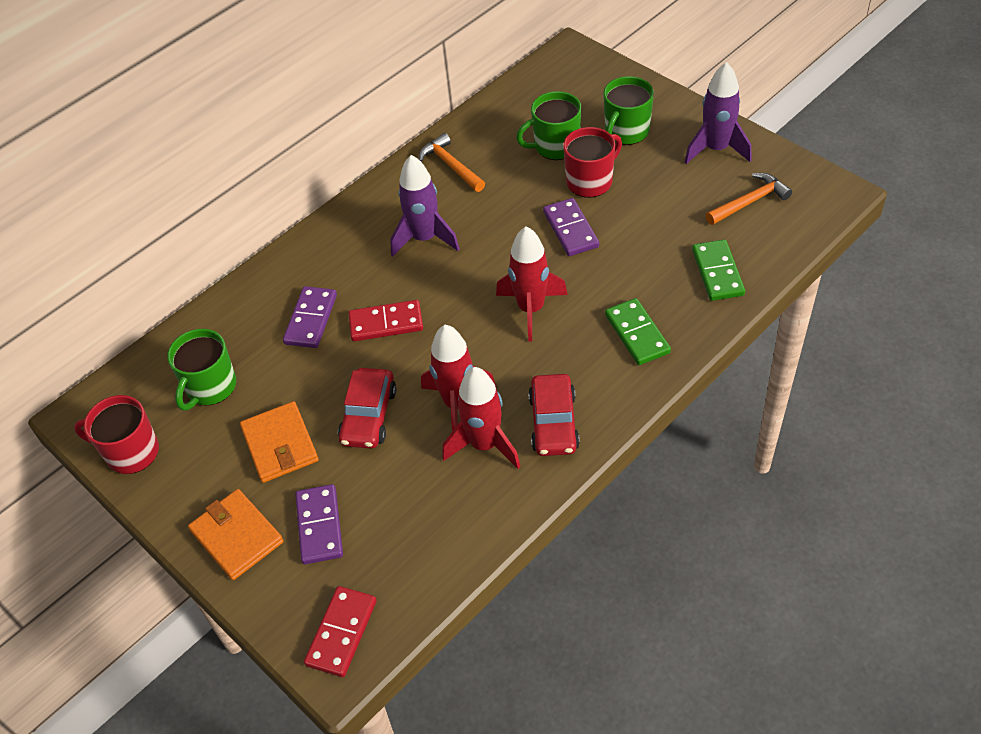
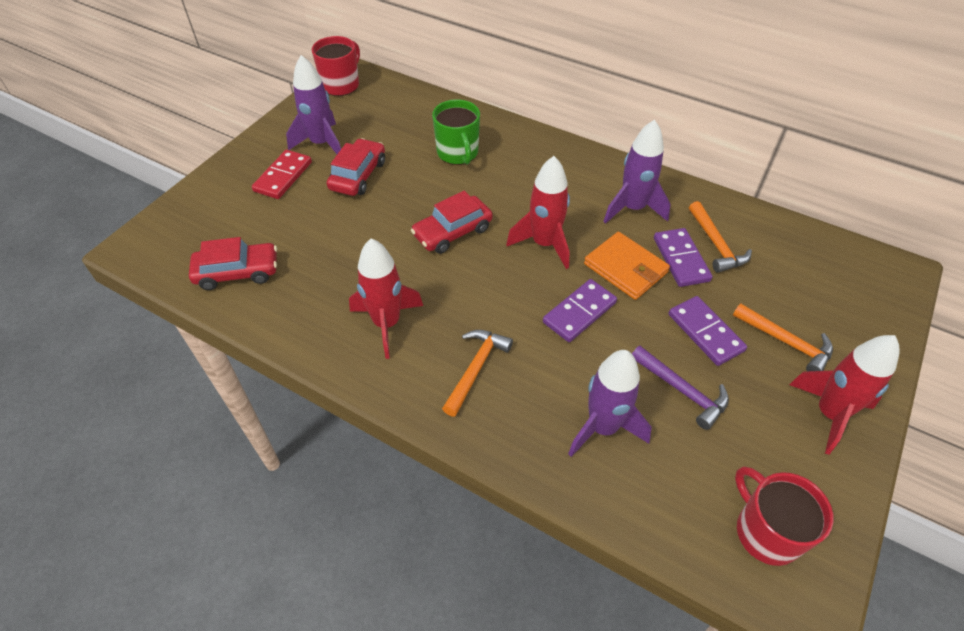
green domino: 2 -> 0
green mug: 3 -> 1
orange hammer: 2 -> 3
orange wallet: 2 -> 1
purple hammer: 0 -> 1
purple rocket: 2 -> 3
red car: 2 -> 3
red domino: 2 -> 1

